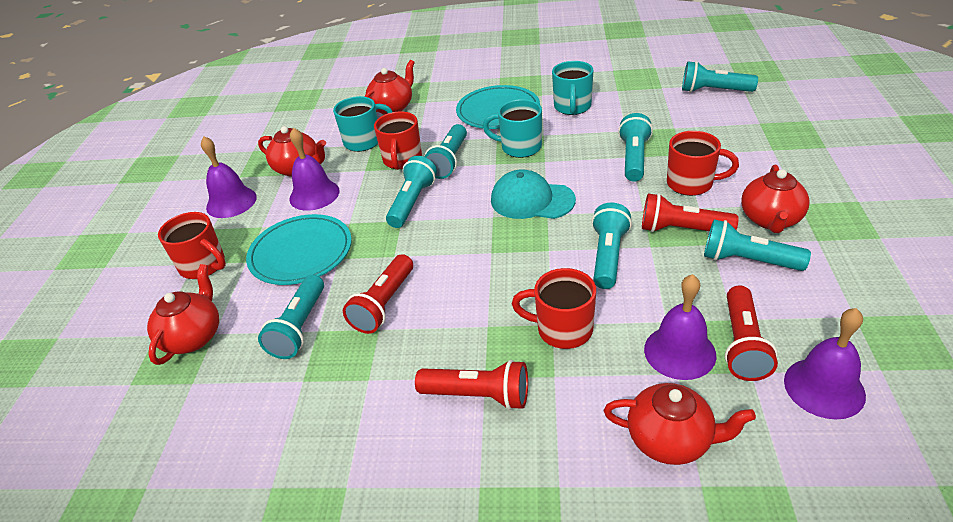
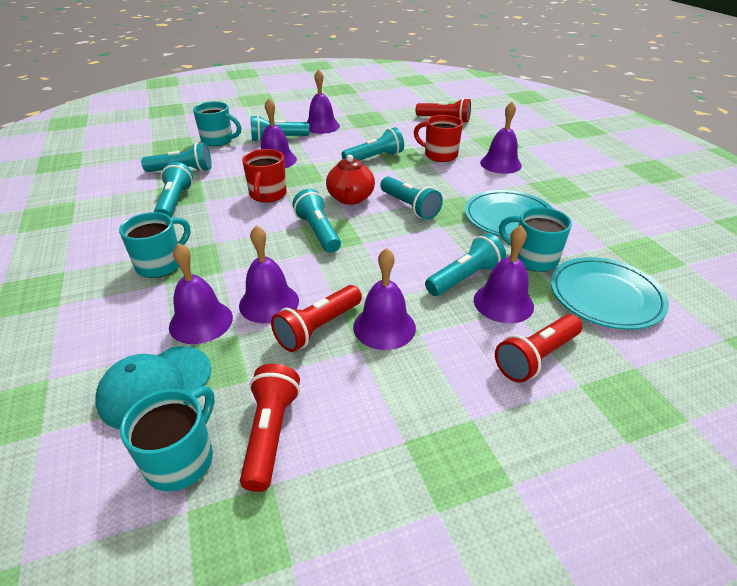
purple bell: 4 -> 7
red mug: 4 -> 2
red teapot: 5 -> 1
turquoise mug: 3 -> 4

